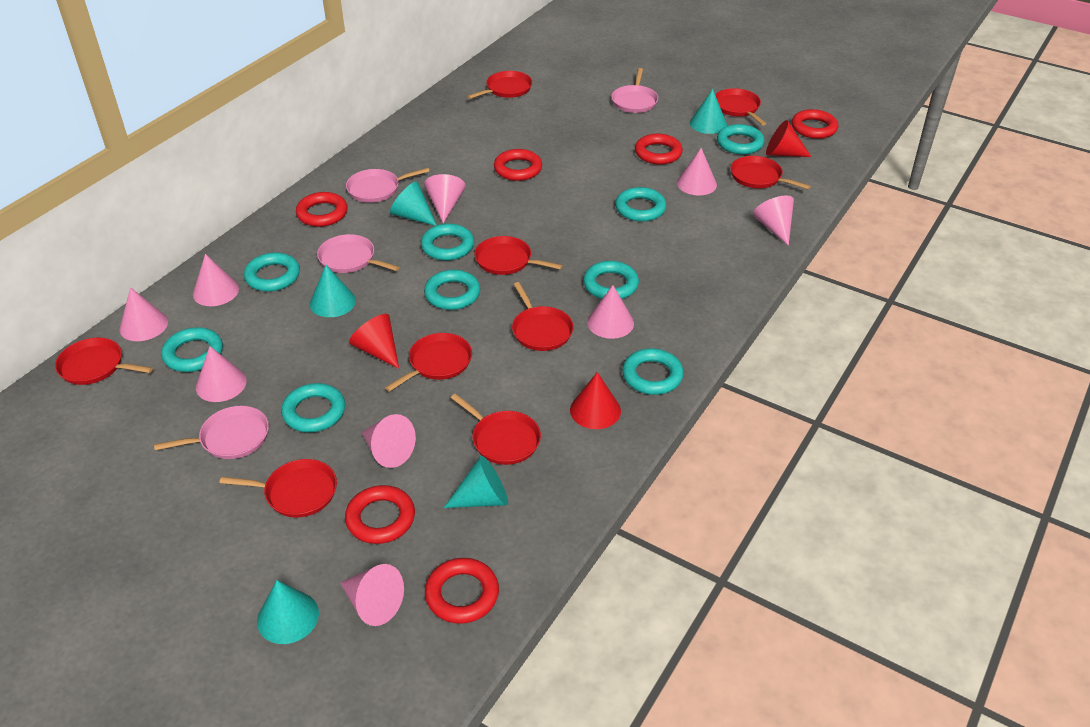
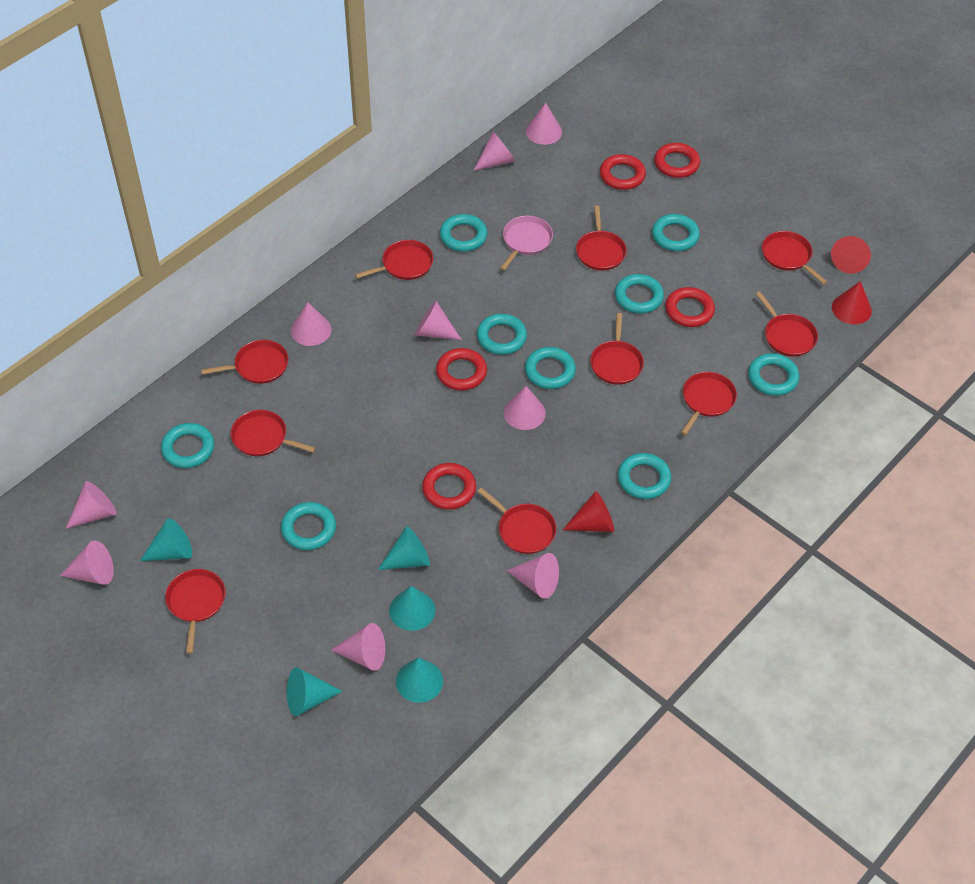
pink pan: 4 -> 1
red pan: 9 -> 10
red ring: 6 -> 5

